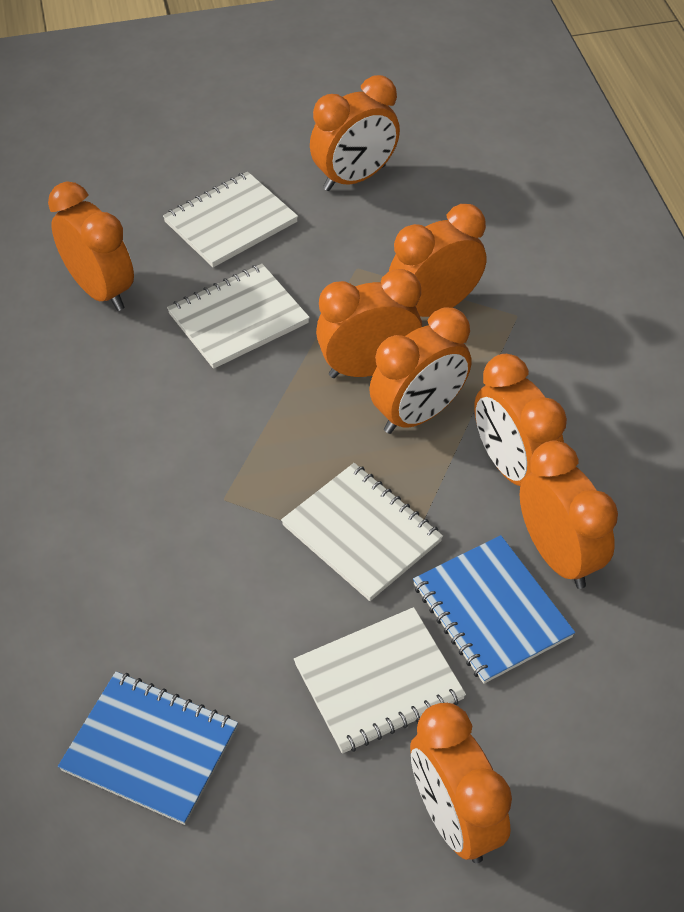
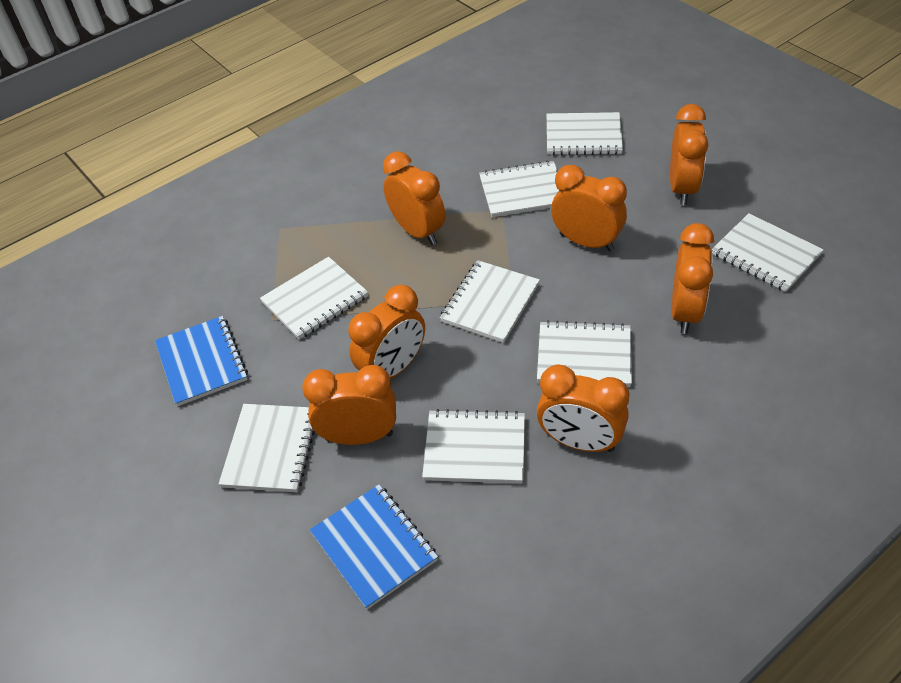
orange clock: 8 -> 7
white notebook: 4 -> 8

